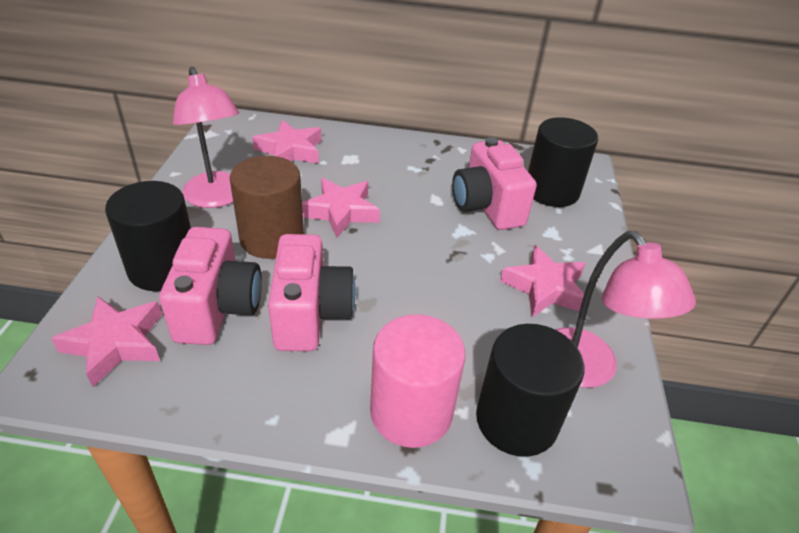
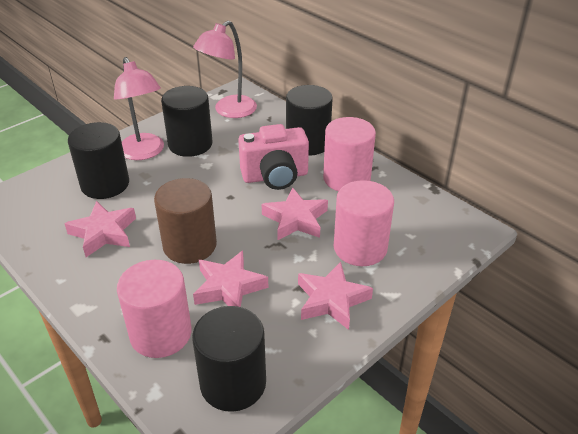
black cylinder: 3 -> 4
pink camera: 3 -> 1
pink cylinder: 1 -> 3

